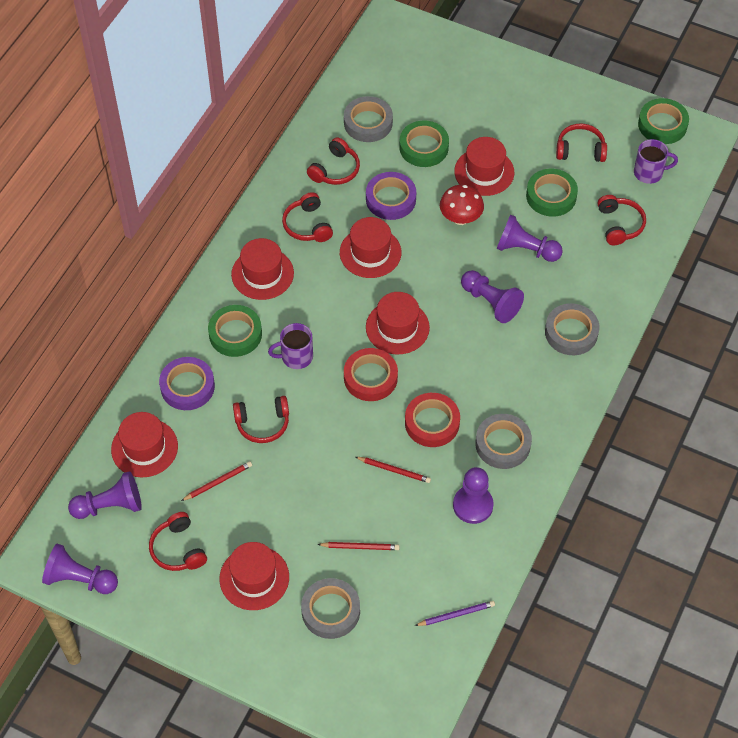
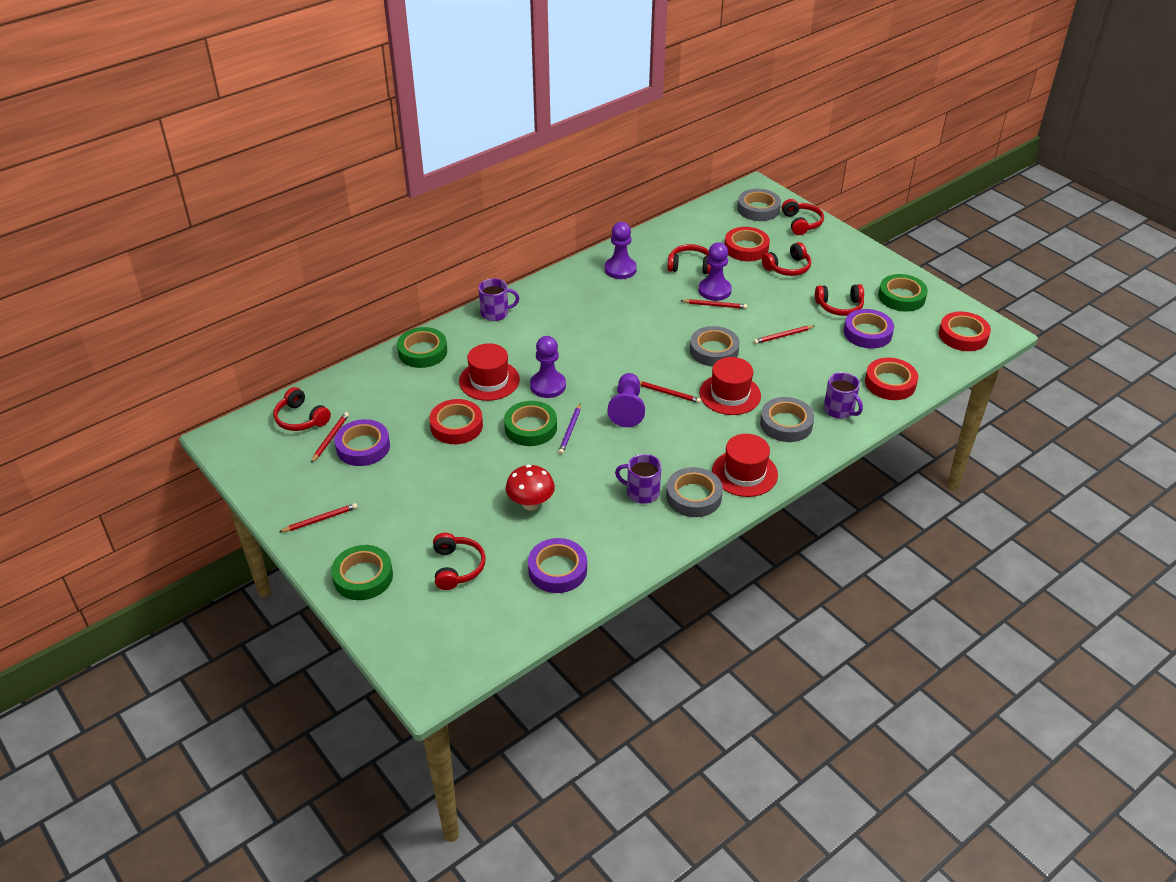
purple mug: 2 -> 3
purple pawn: 5 -> 4
purple tape: 2 -> 3
red hat: 6 -> 3
red pencil: 3 -> 5
red tape: 2 -> 4

